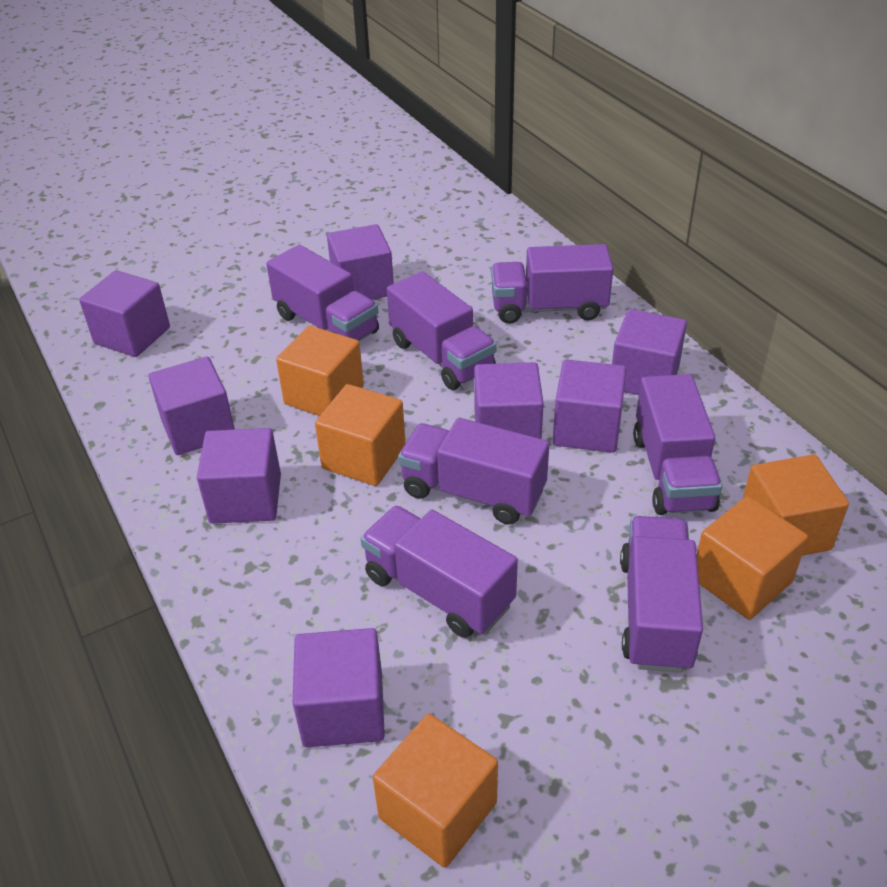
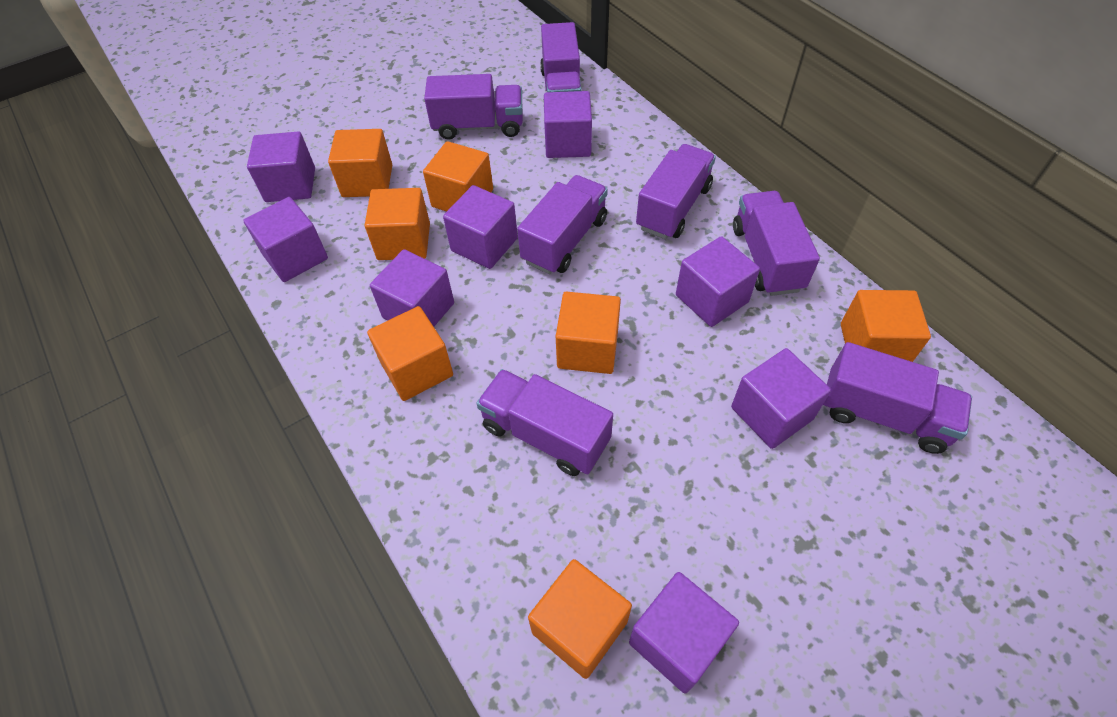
orange cube: 5 -> 7

